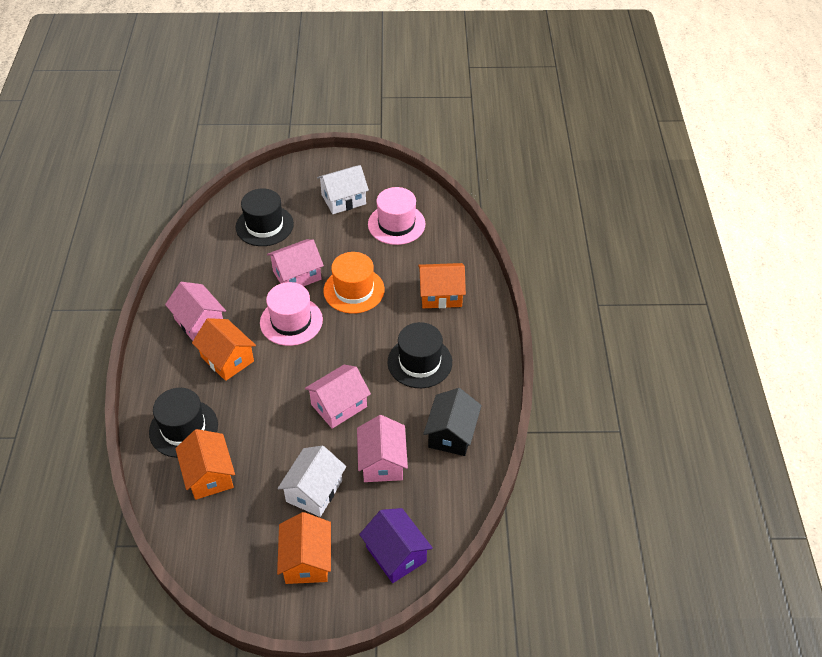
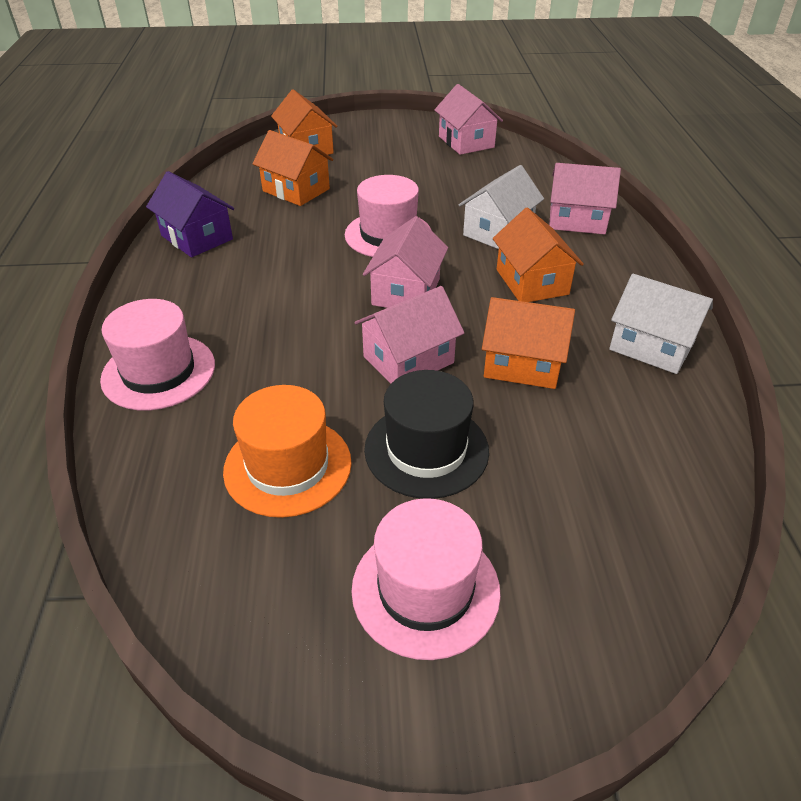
black hat: 3 -> 1
black house: 1 -> 0
pink hat: 2 -> 3

